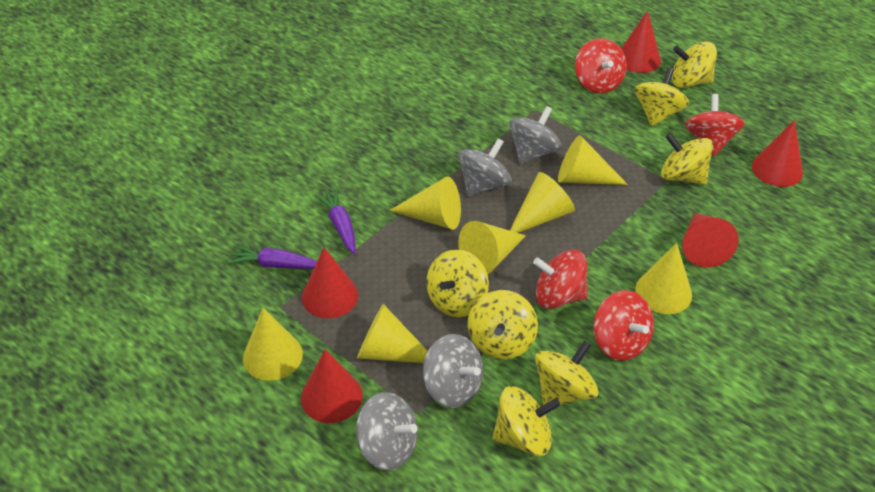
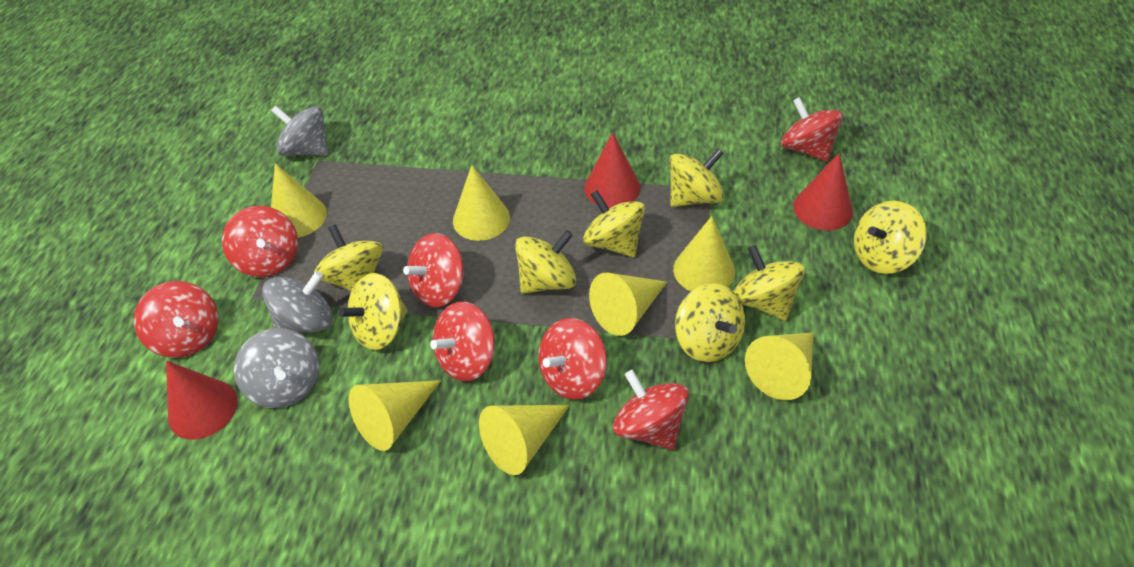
grey spinning top: 4 -> 3
purple carrot: 2 -> 0
red cone: 5 -> 3
red spinning top: 4 -> 7
yellow spinning top: 7 -> 8

